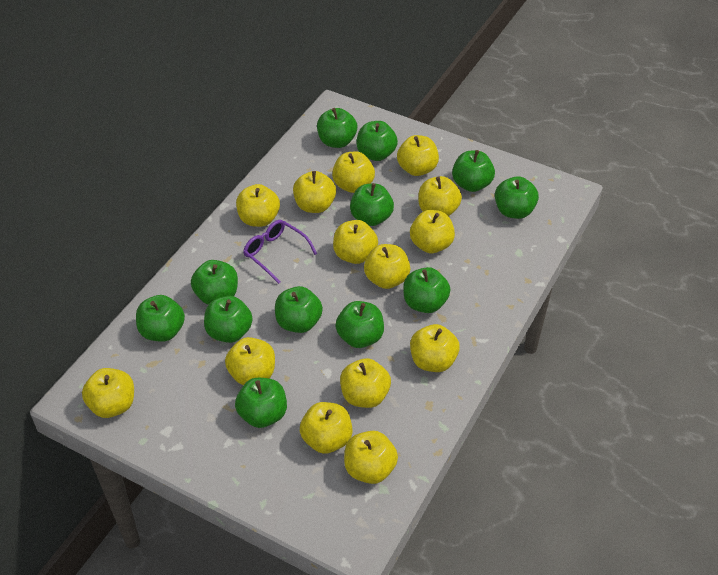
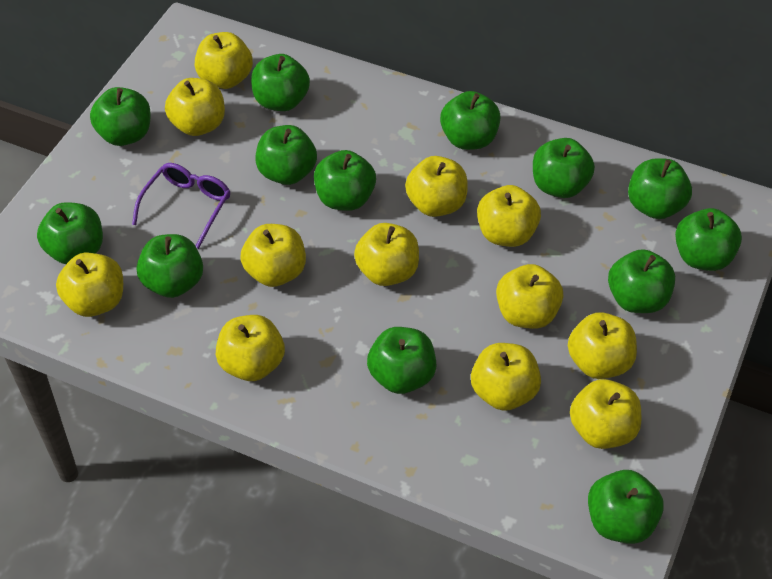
green apple: 12 -> 13
yellow apple: 14 -> 12

